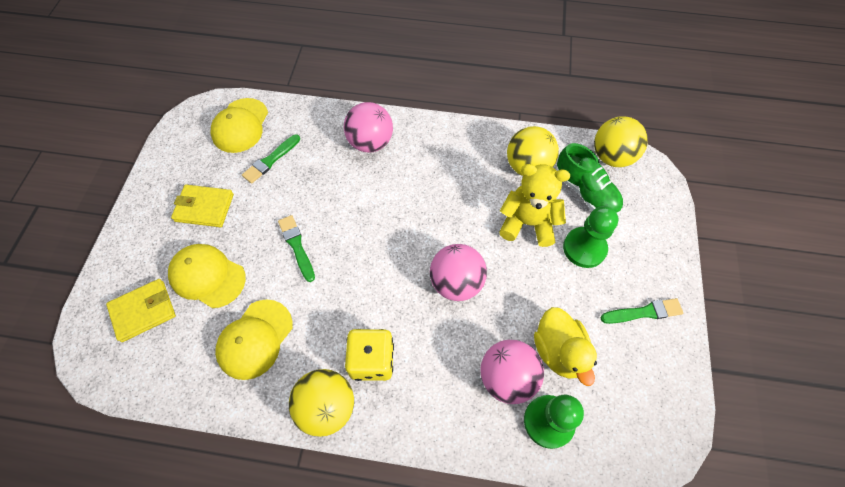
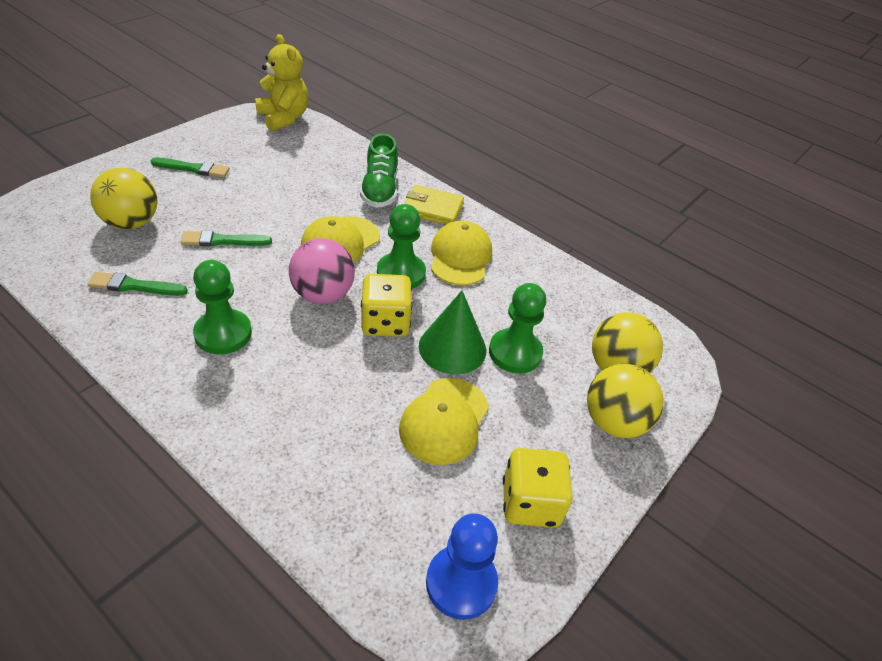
blue pawn: 0 -> 1
green cone: 0 -> 1
green pawn: 2 -> 3
pink ball: 3 -> 1
yellow dice: 1 -> 2
yellow duck: 1 -> 0
yellow wallet: 2 -> 1

